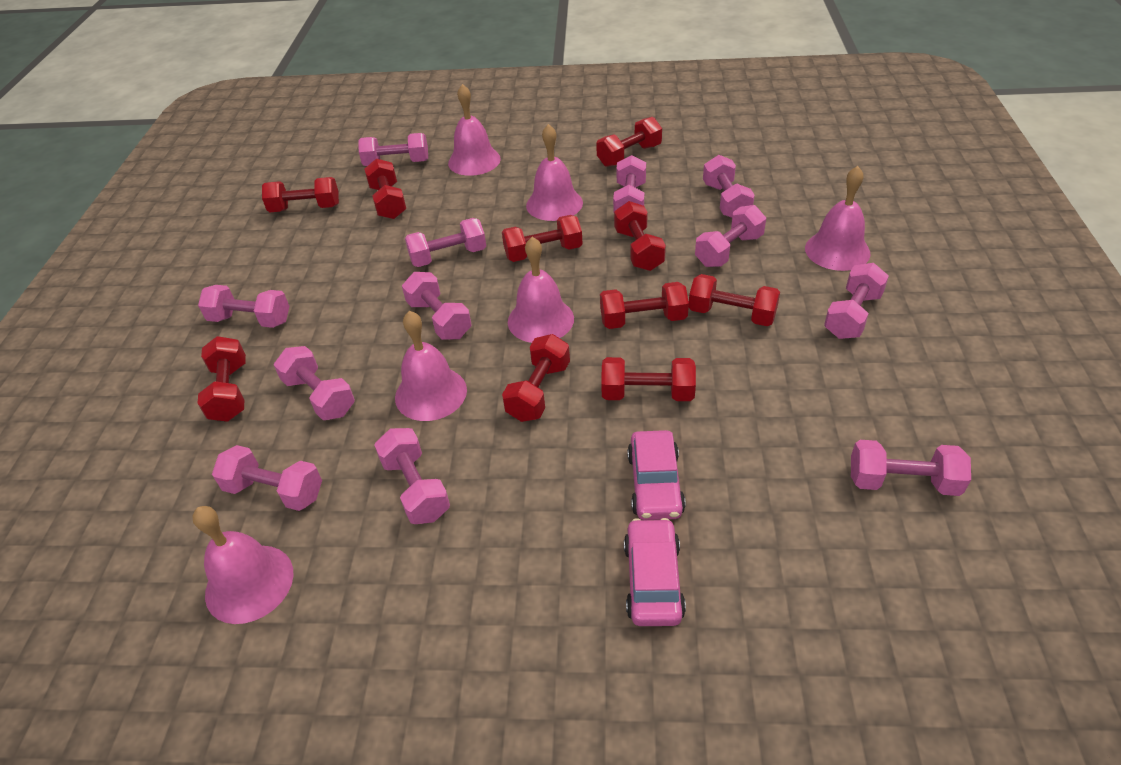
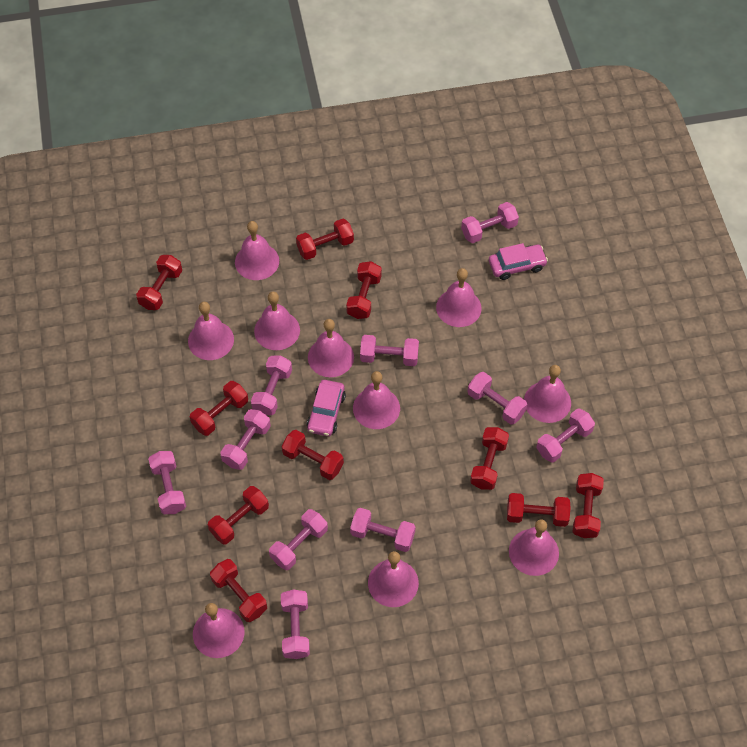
pink bell: 6 -> 10
pink dumbbell: 12 -> 10

